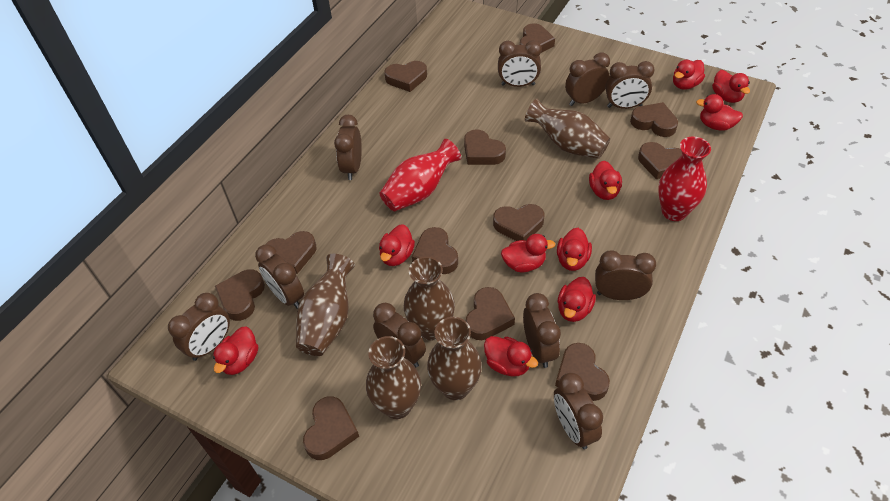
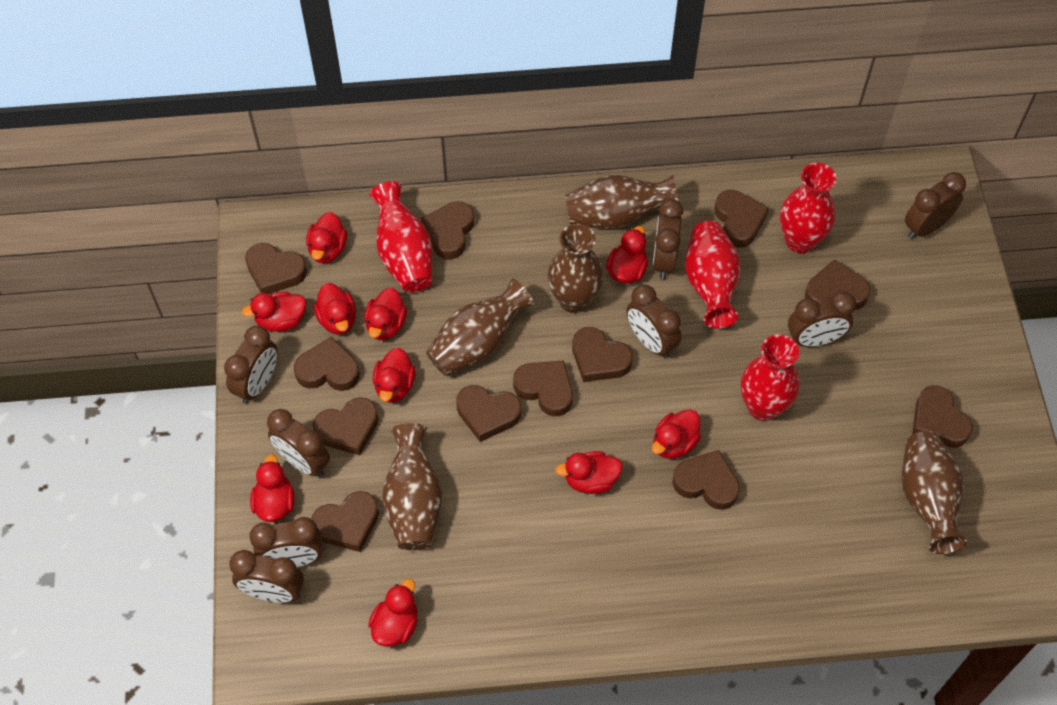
brown clock: 10 -> 8
red vase: 2 -> 4

